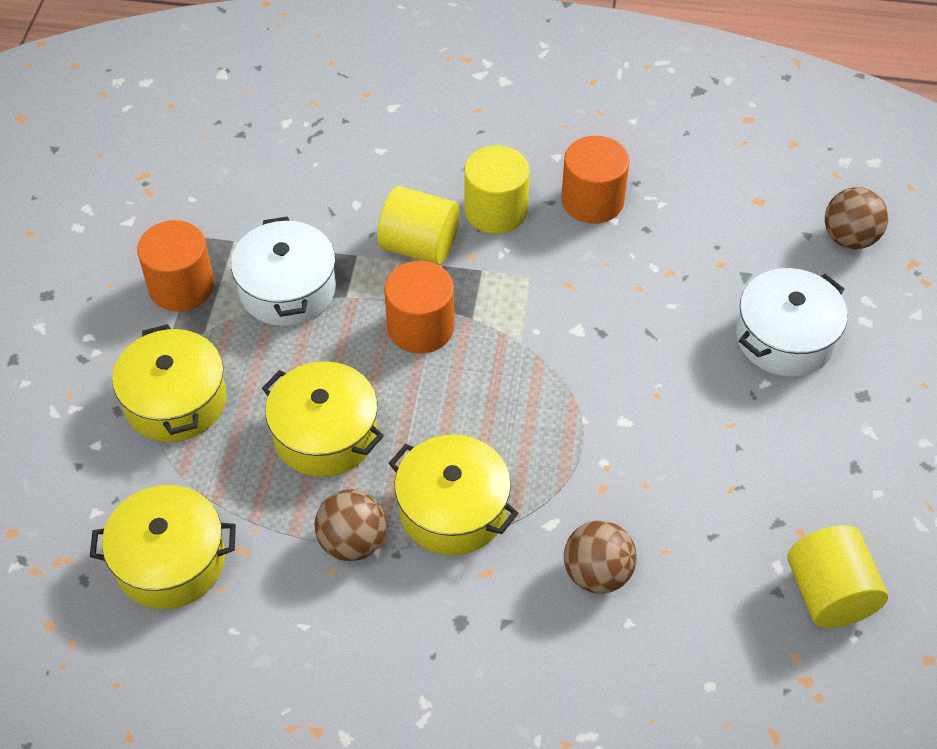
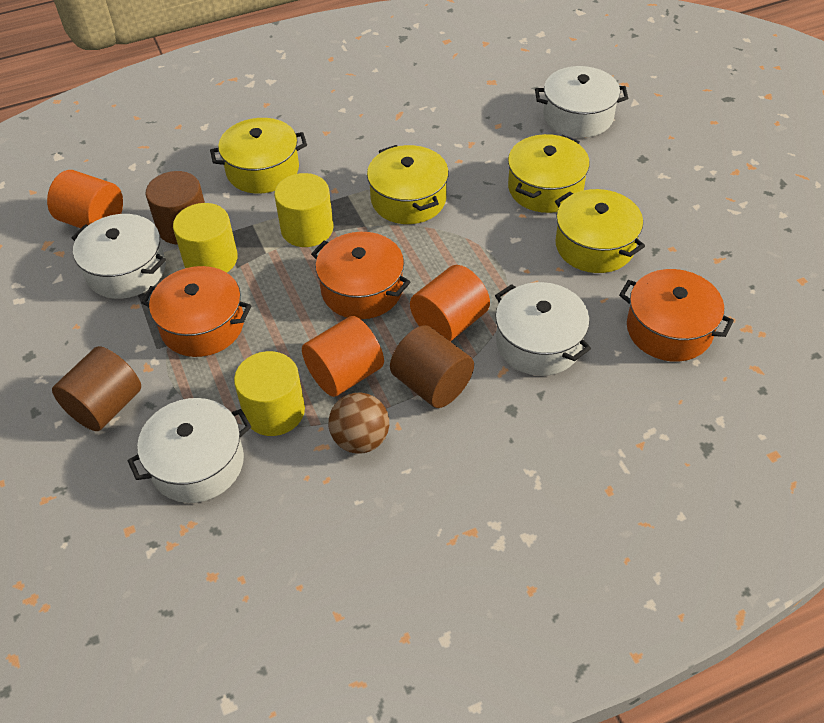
brown ball: 3 -> 1
brown cylinder: 0 -> 3
orange pot: 0 -> 3
white pot: 2 -> 4

